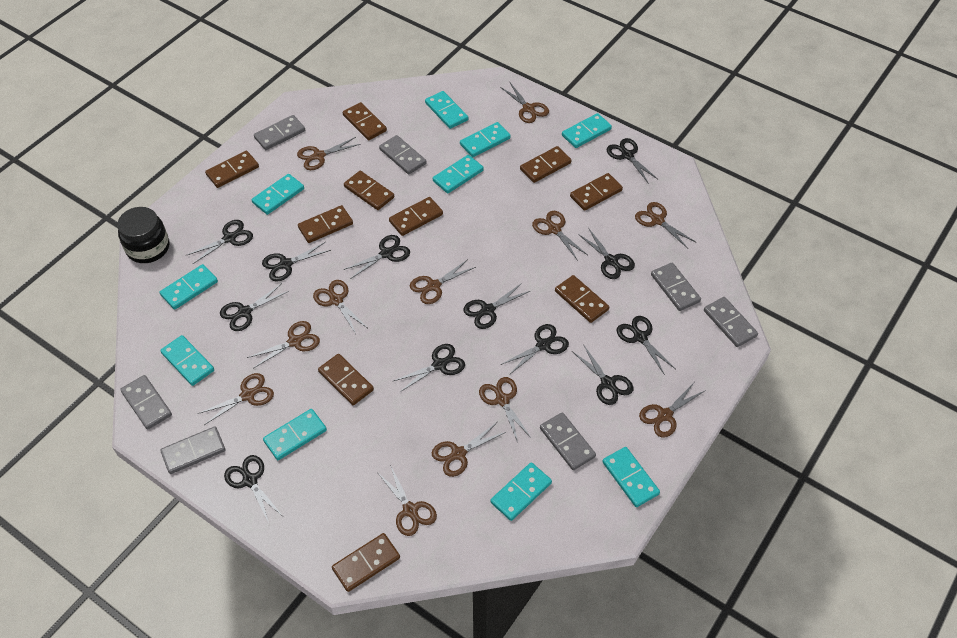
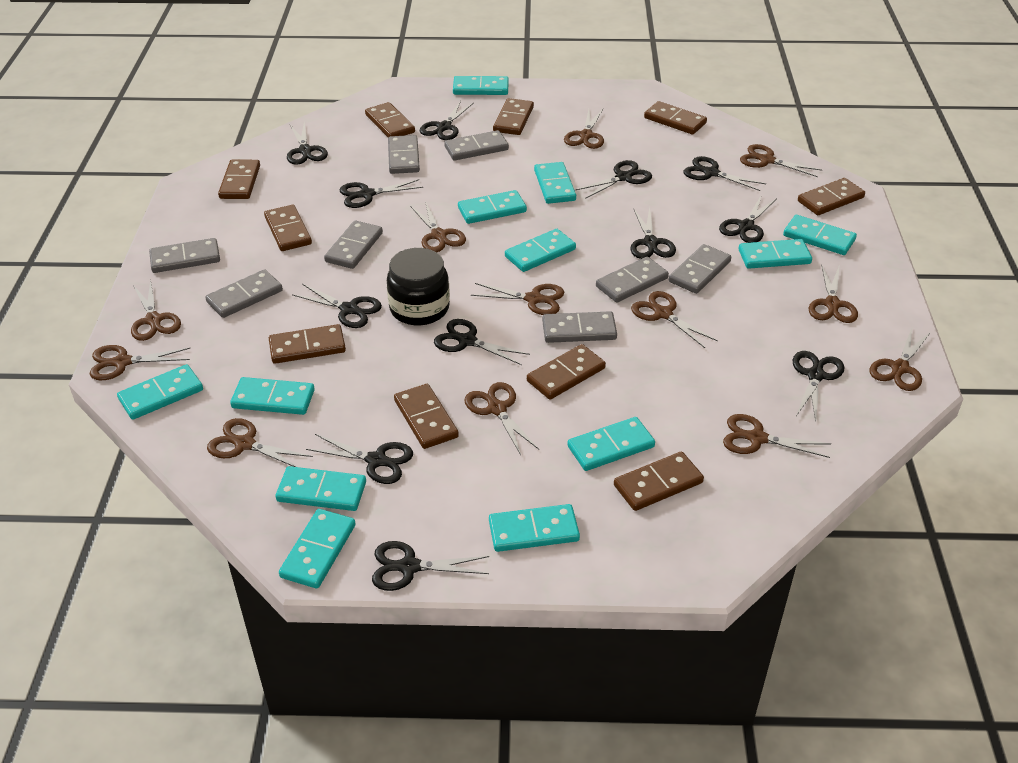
grey domino: 7 -> 8
turquoise domino: 10 -> 12

